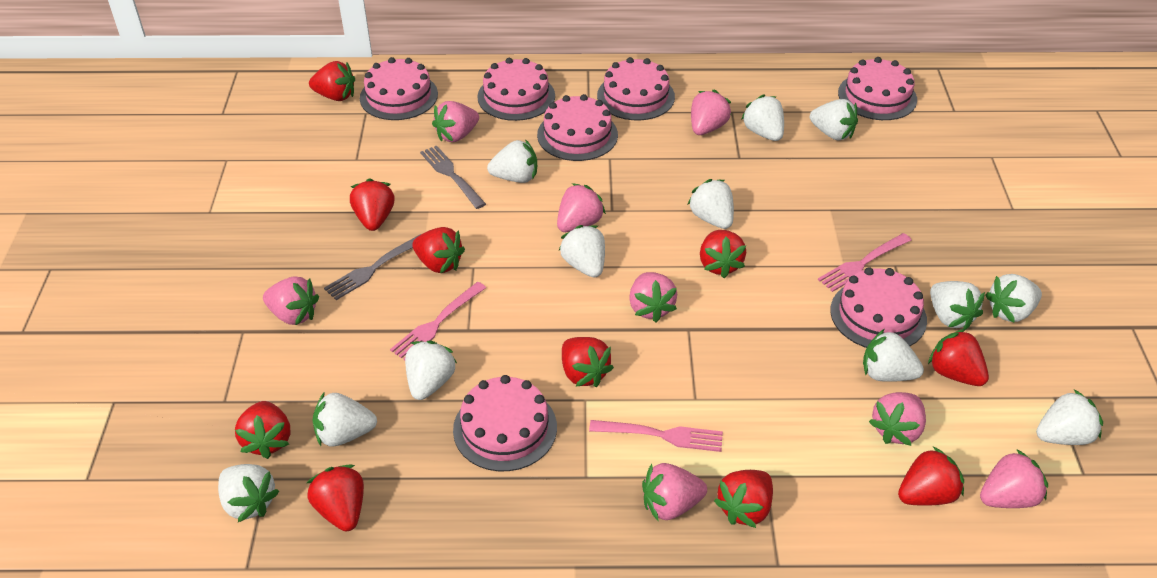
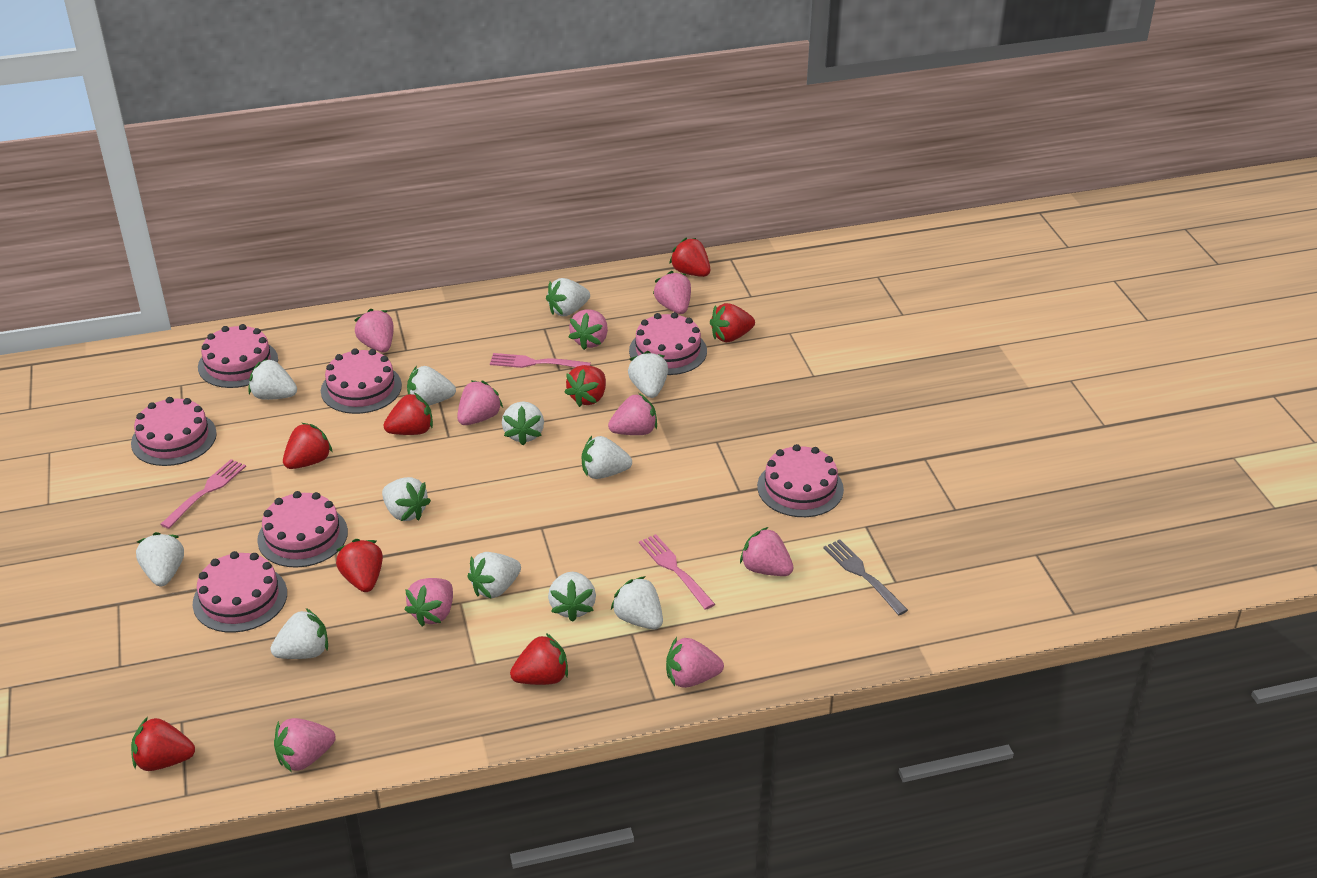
grey fork: 2 -> 1
pink strawberry: 8 -> 9
red strawberry: 10 -> 8

